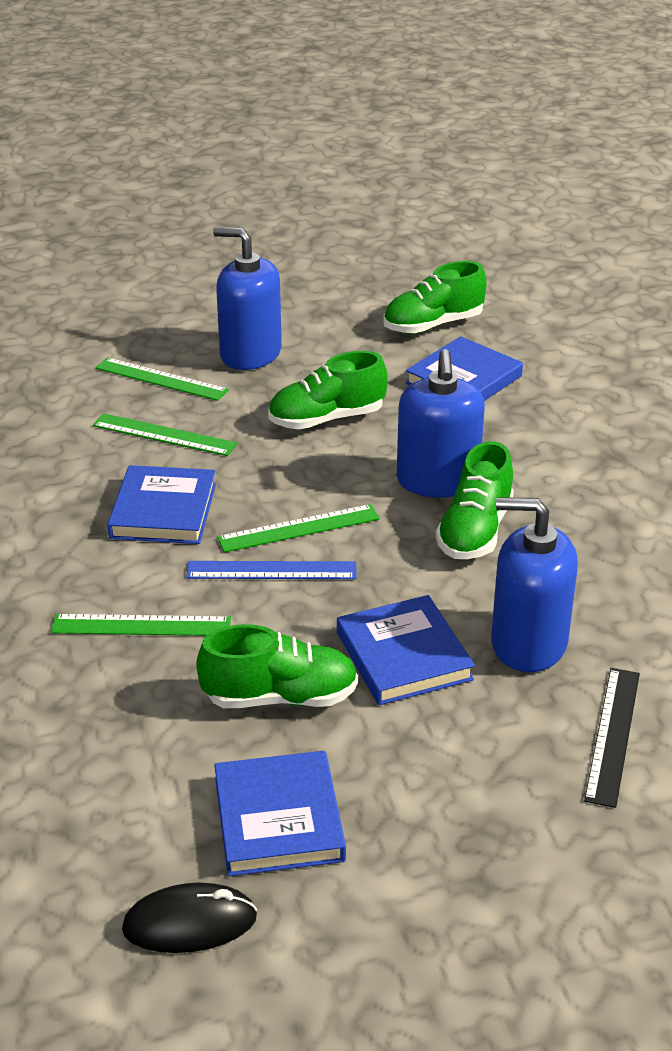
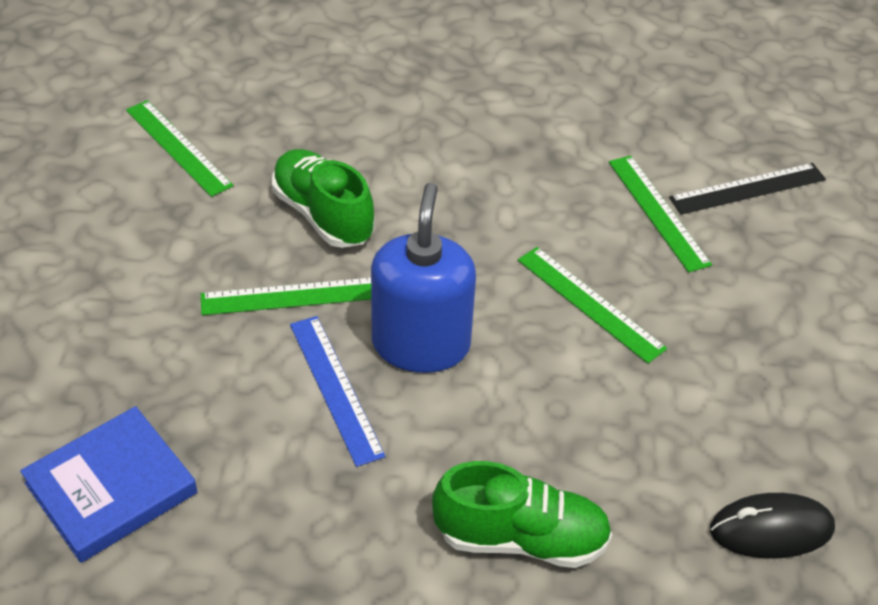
blue book: 4 -> 1
blue soap dispenser: 3 -> 1
green shoe: 4 -> 2

